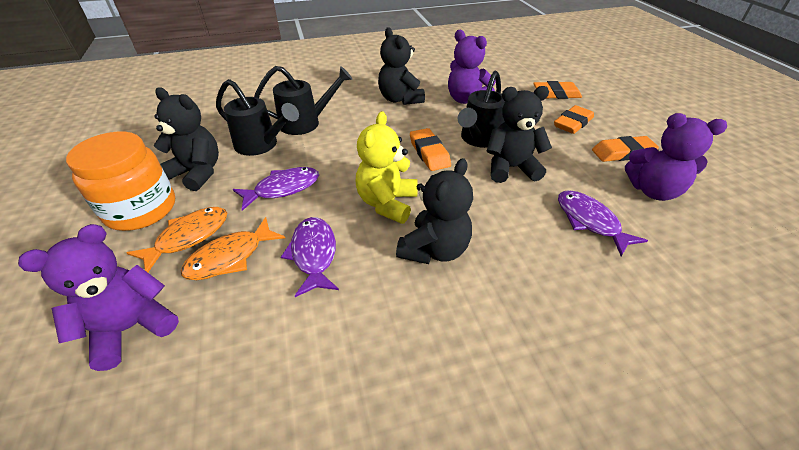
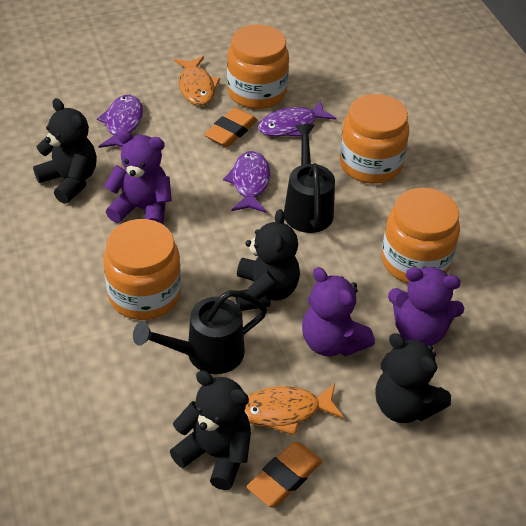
black watering can: 3 -> 2
orange eraser: 4 -> 2
orange jar: 1 -> 4
yellow teddy bear: 1 -> 0

